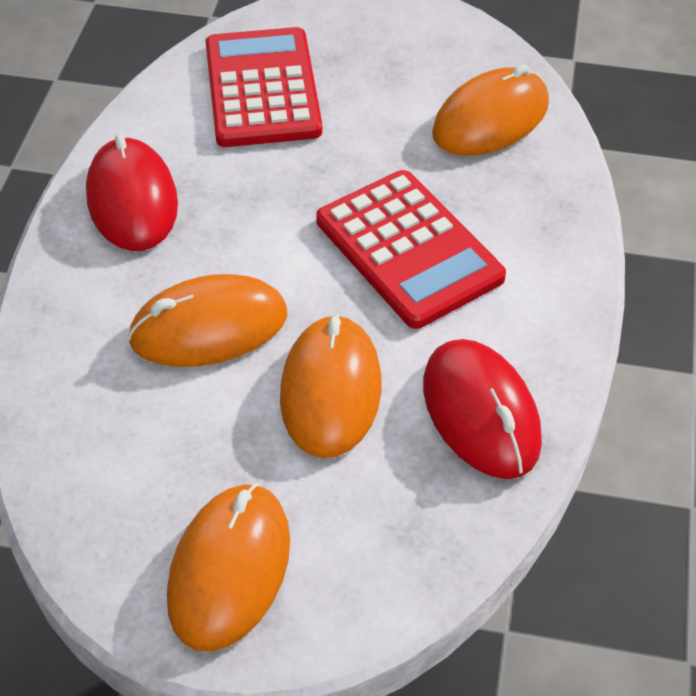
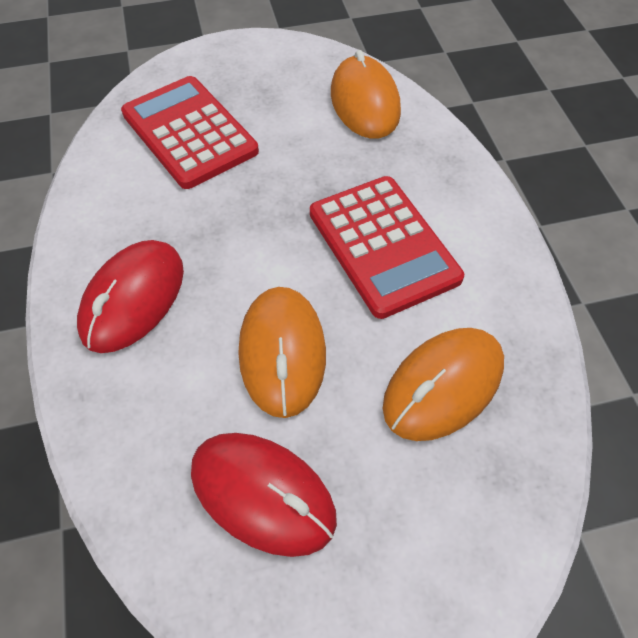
orange mouse: 4 -> 3

